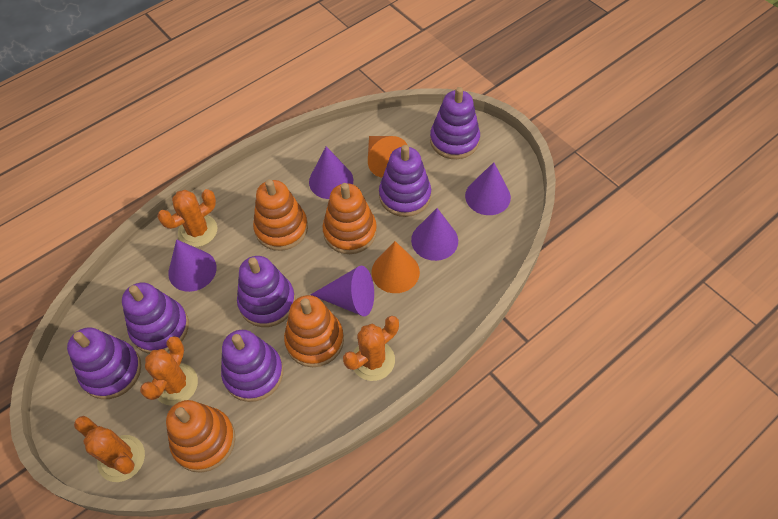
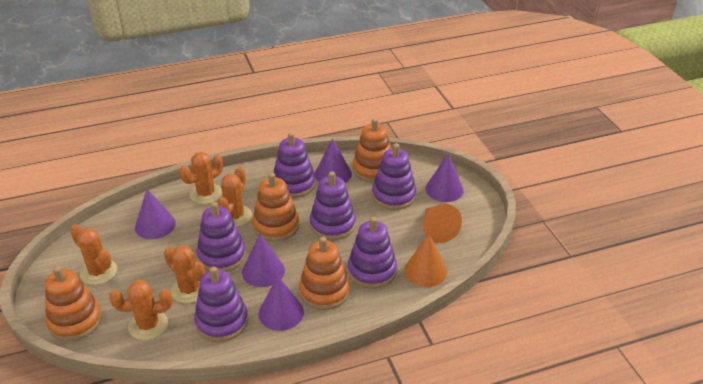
orange cactus: 4 -> 5

